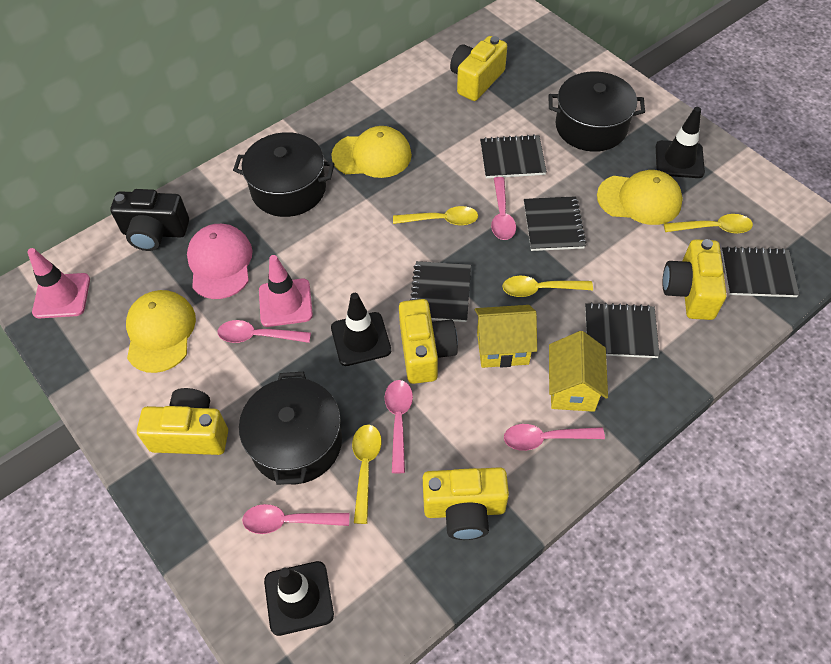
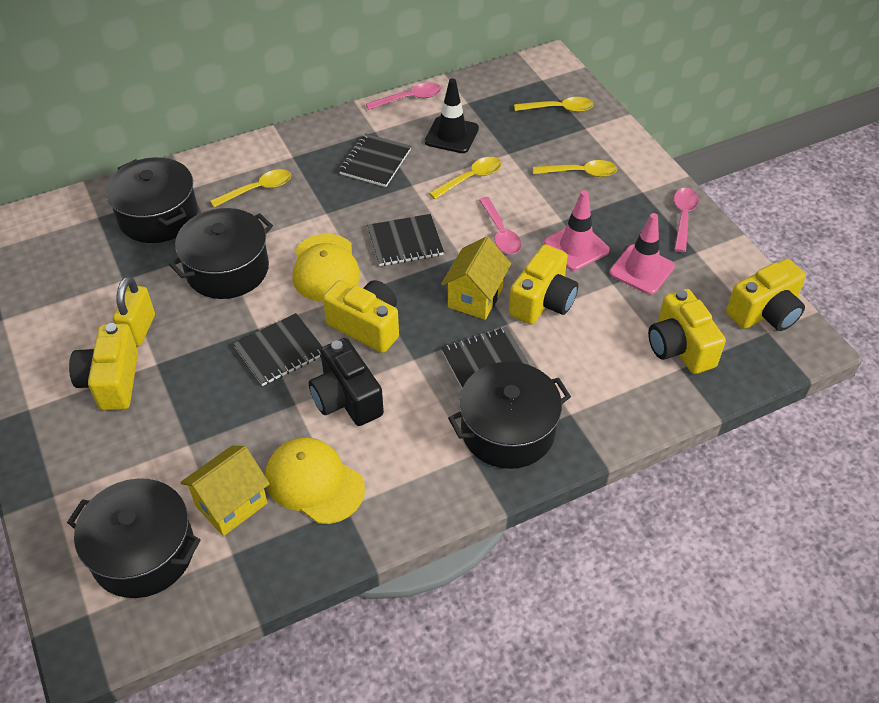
black notebook: 5 -> 4
black pot: 3 -> 4
black traffic cone: 3 -> 1
pink cap: 1 -> 0
pink spoon: 5 -> 3
yellow cap: 3 -> 2
yellow padlock: 0 -> 1

